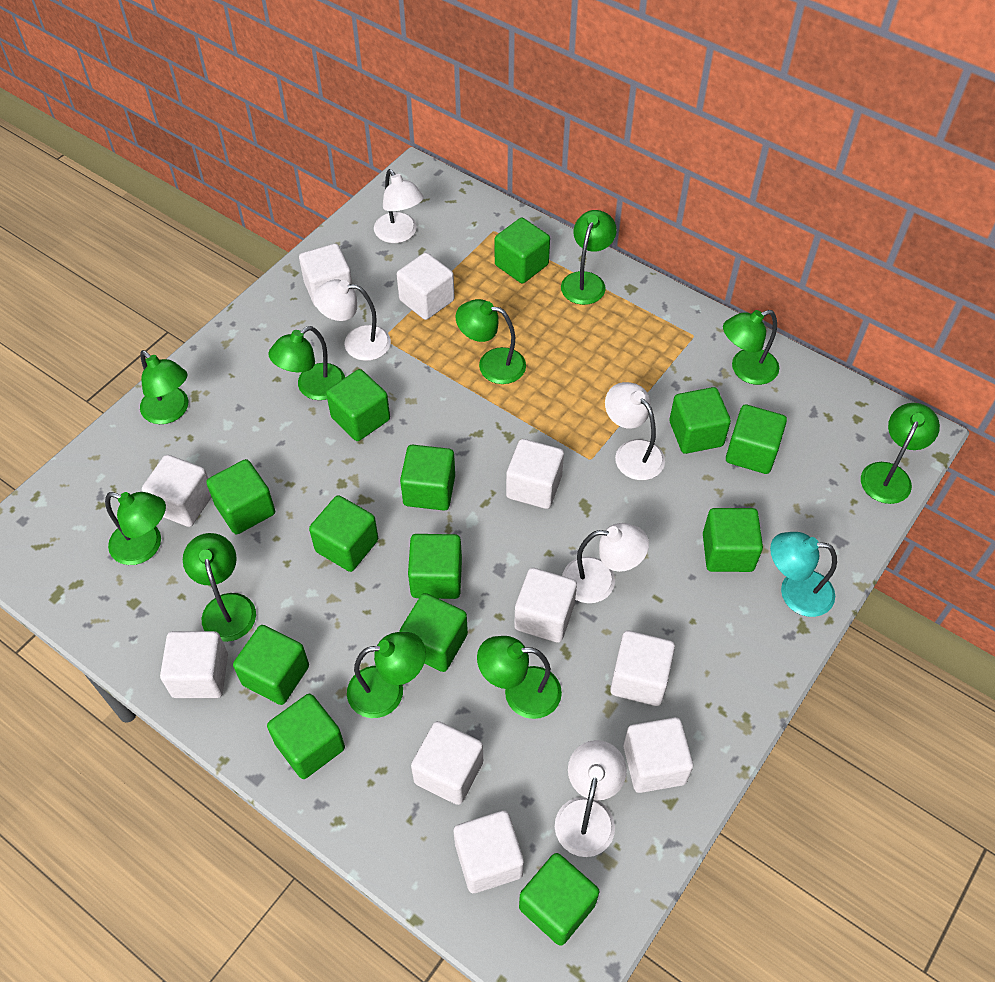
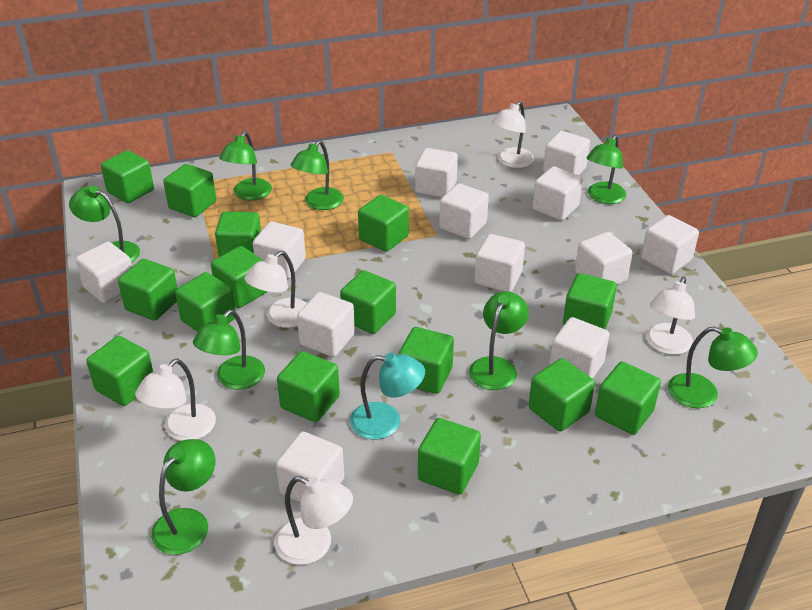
green cube: 13 -> 15
green lamp: 10 -> 8
white cube: 10 -> 12

